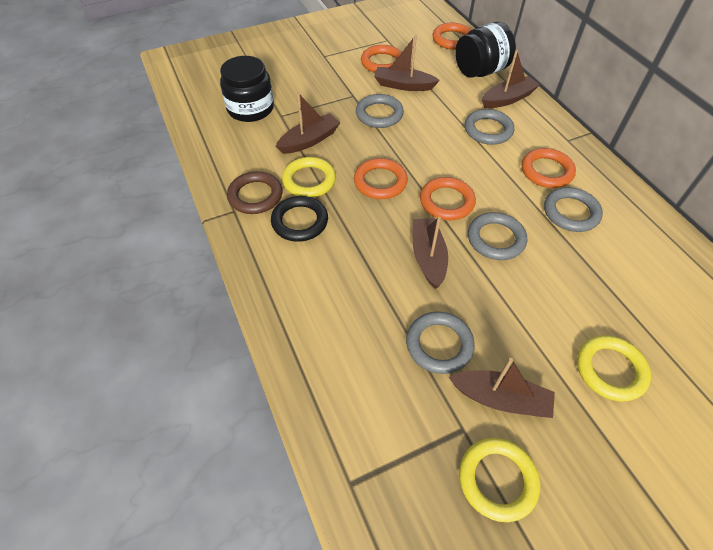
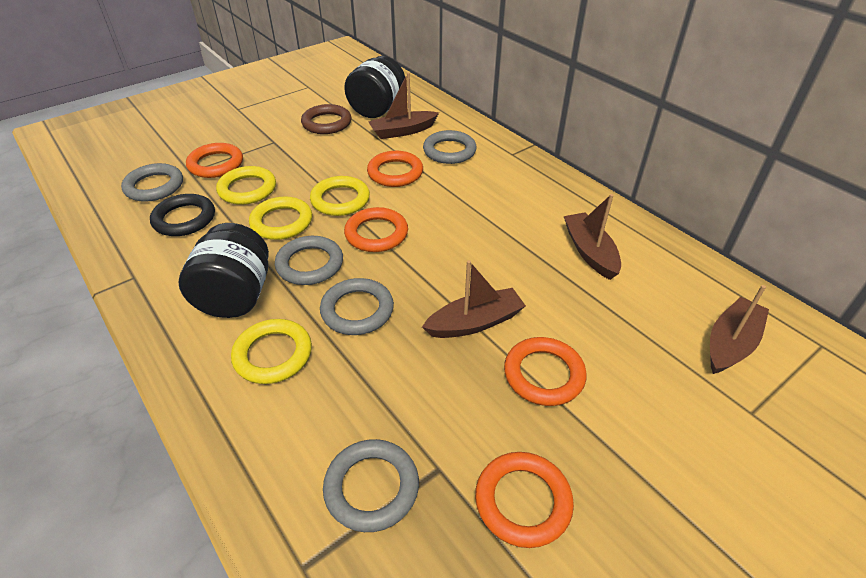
brown boat: 5 -> 4
yellow ring: 3 -> 4

